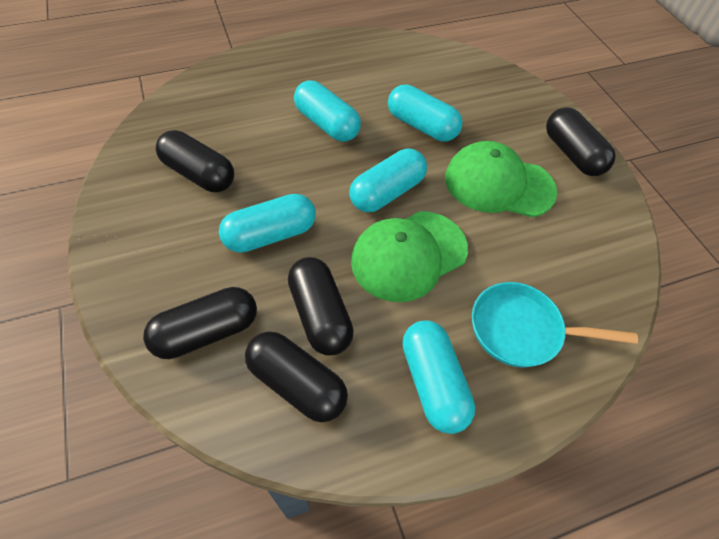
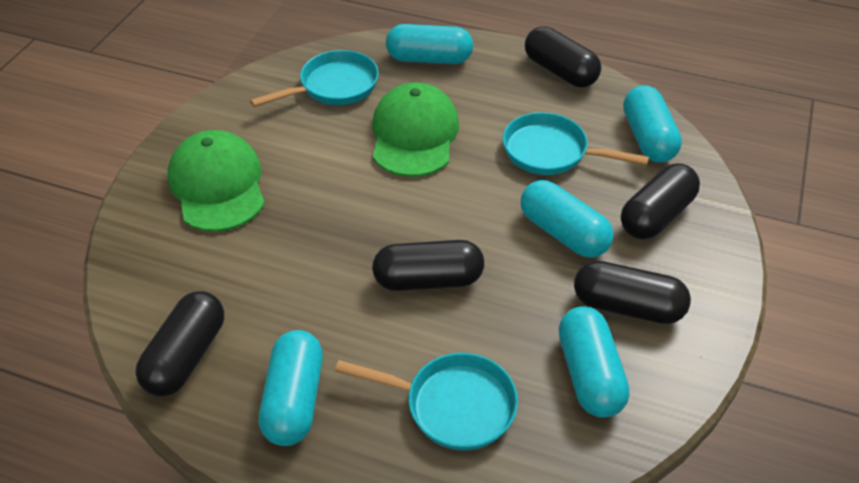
turquoise pan: 1 -> 3

